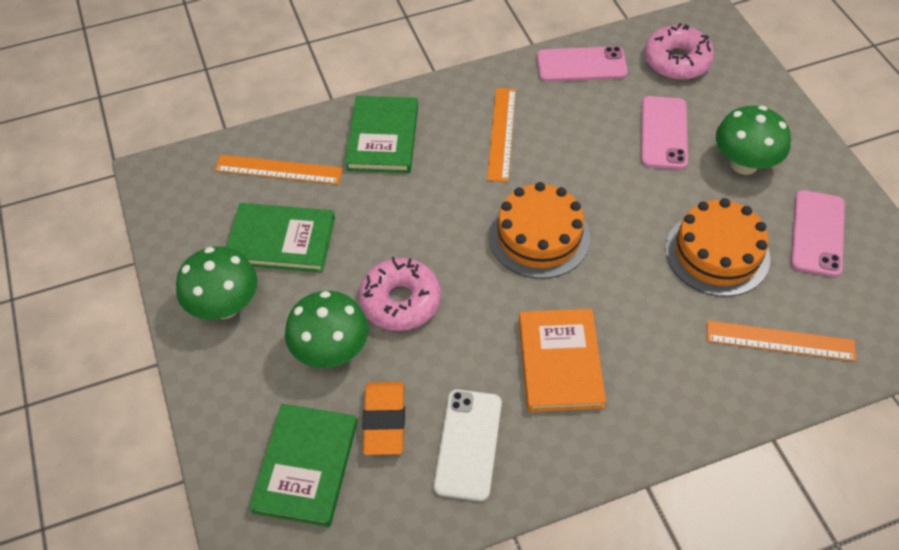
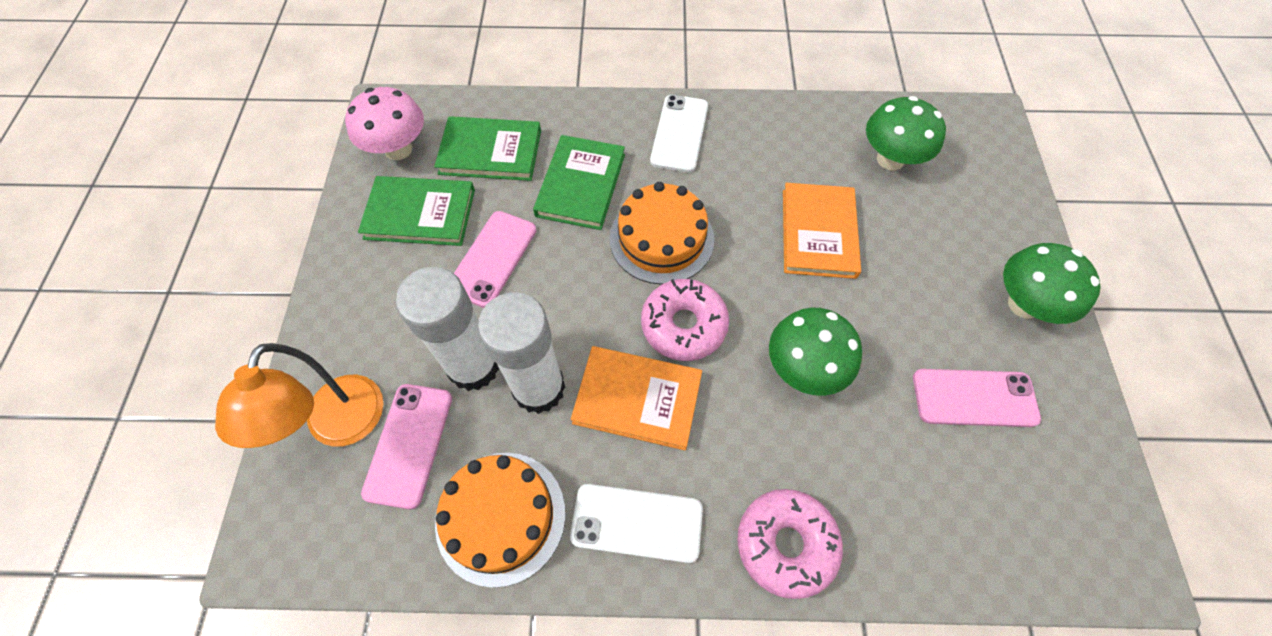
orange book: 1 -> 2
orange eraser: 1 -> 0
orange lamp: 0 -> 1
orange ruler: 3 -> 0
pink mushroom: 0 -> 1
white glue stick: 0 -> 2
white phone: 1 -> 2

